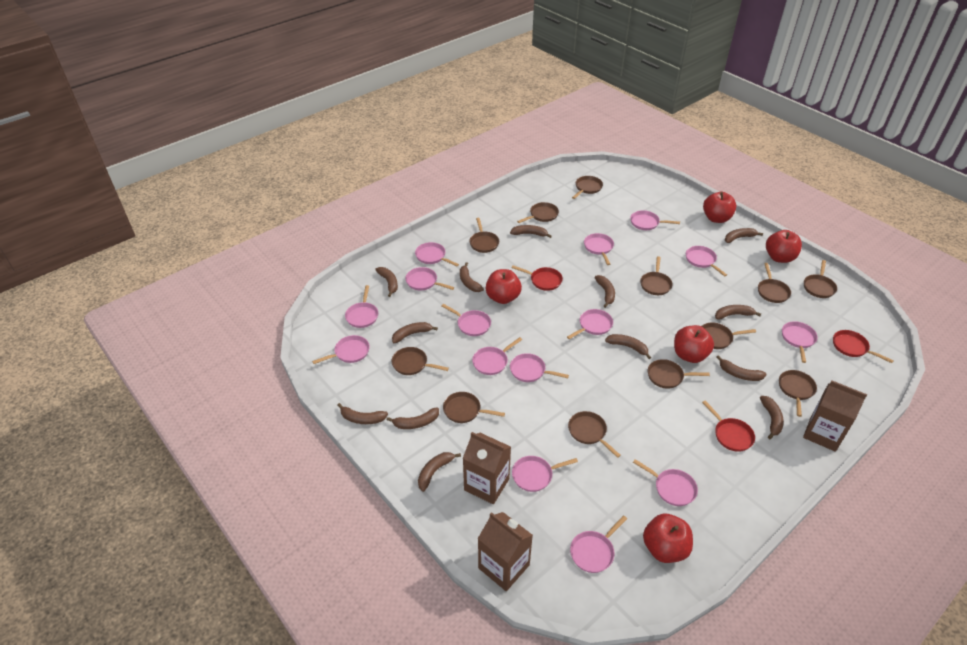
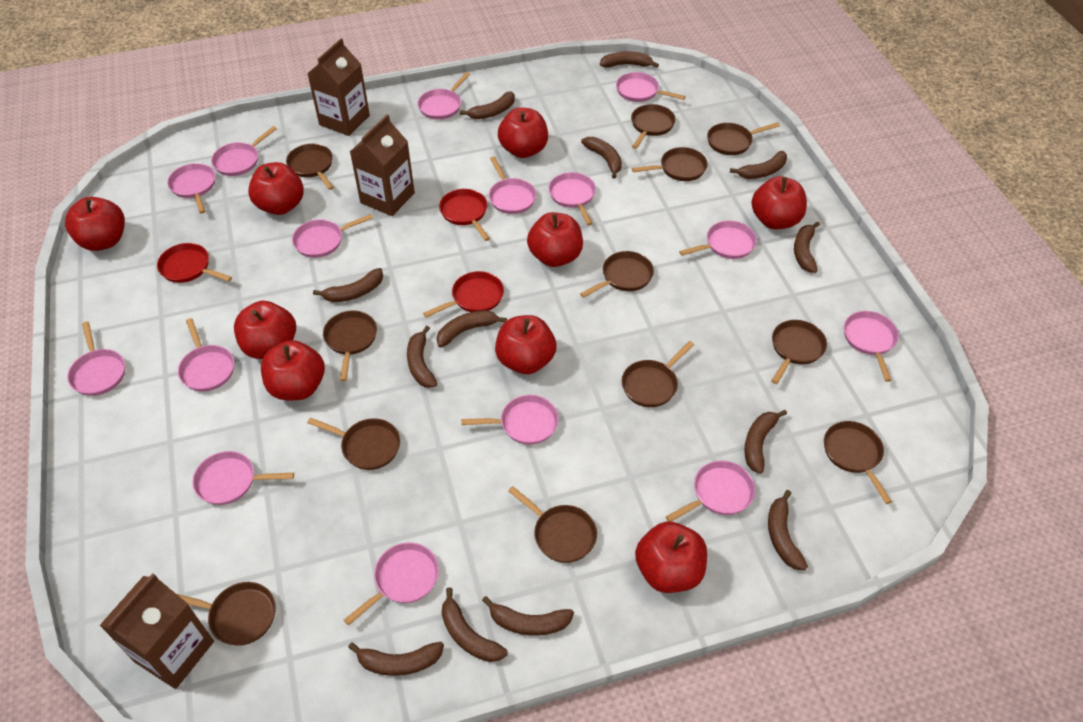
red apple: 5 -> 9

